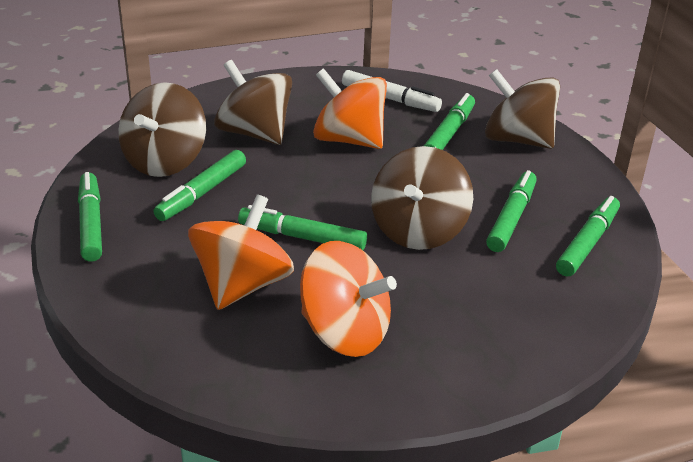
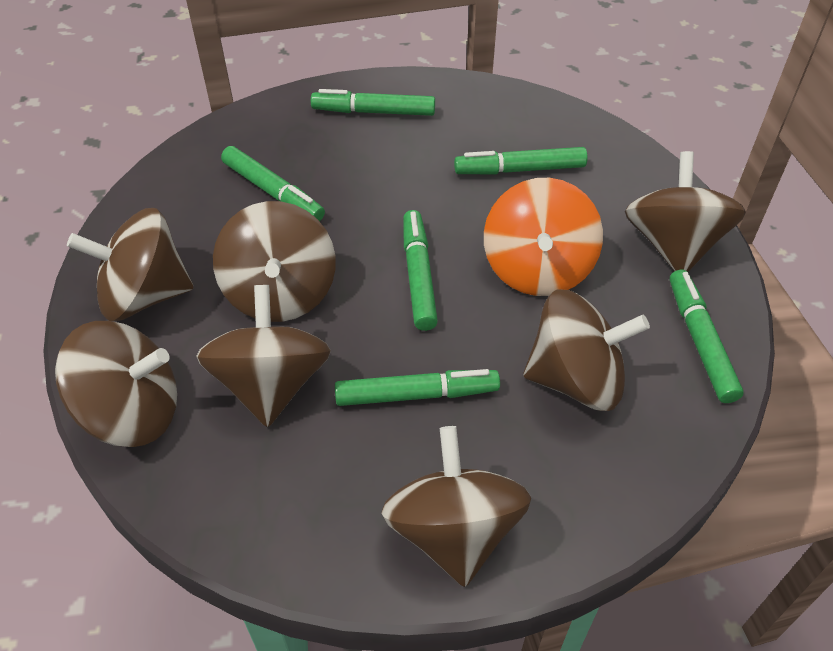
brown spinning top: 4 -> 7
orange spinning top: 3 -> 1
white marker: 1 -> 0

